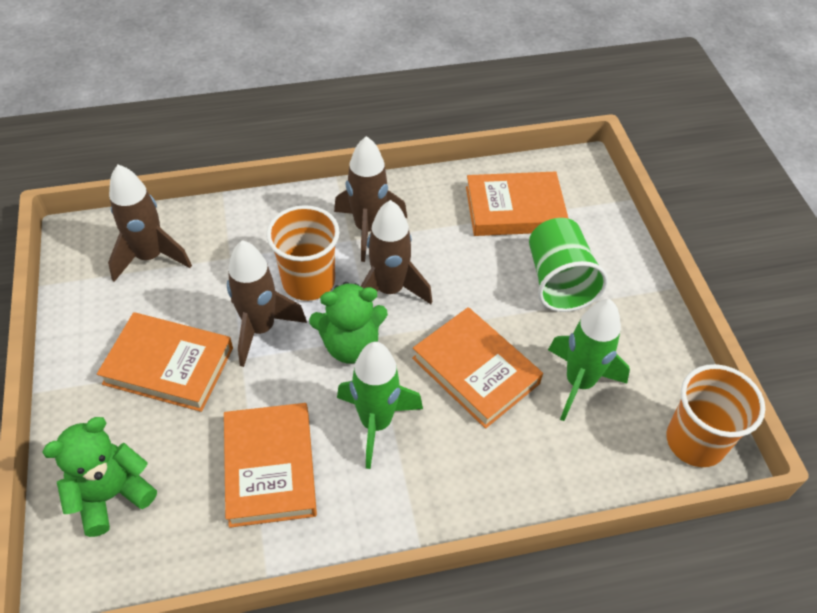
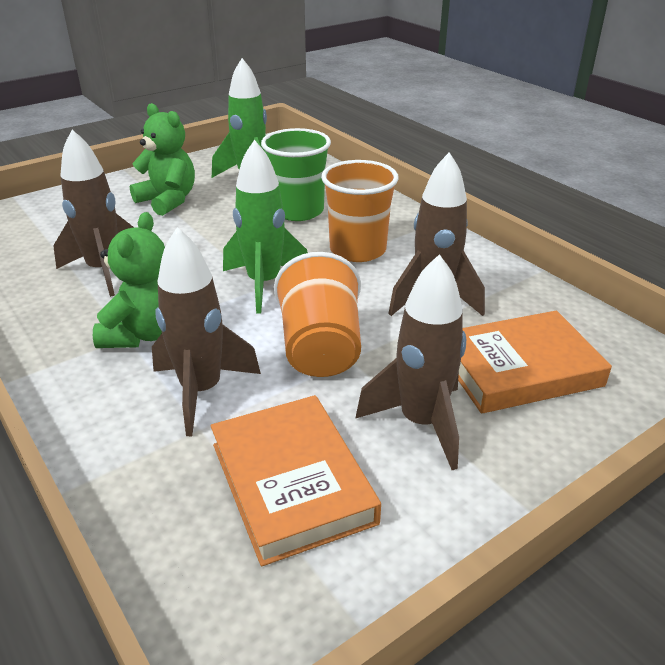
orange book: 4 -> 2

